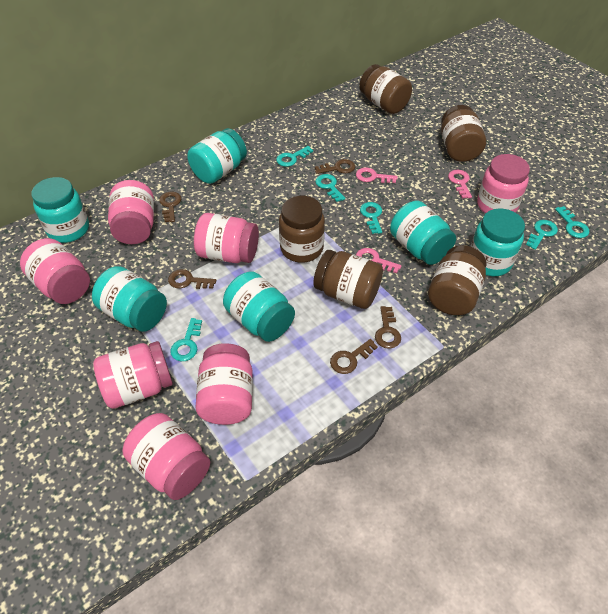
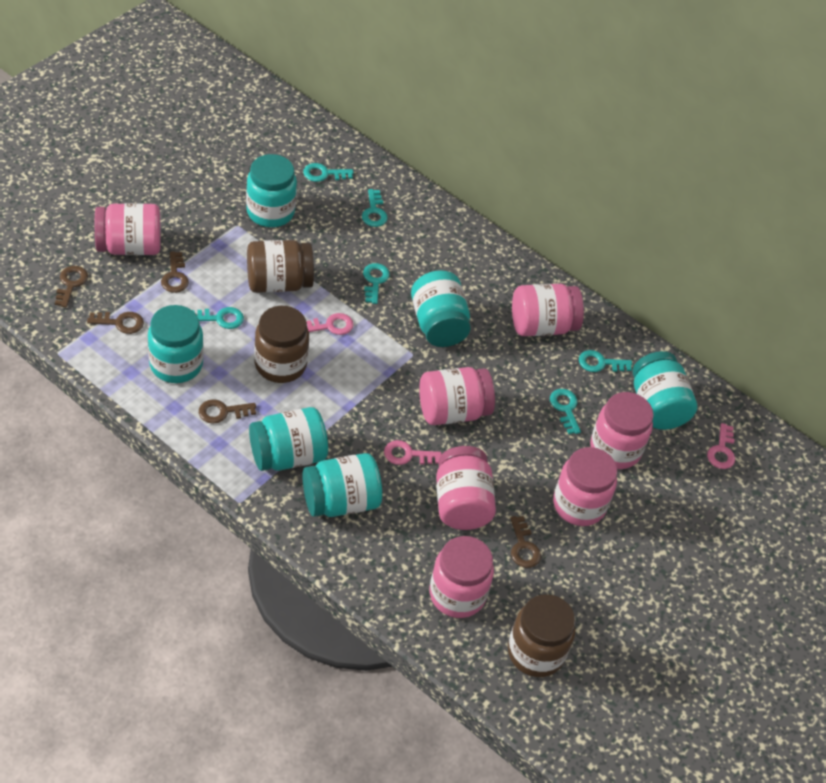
brown jar: 5 -> 3

